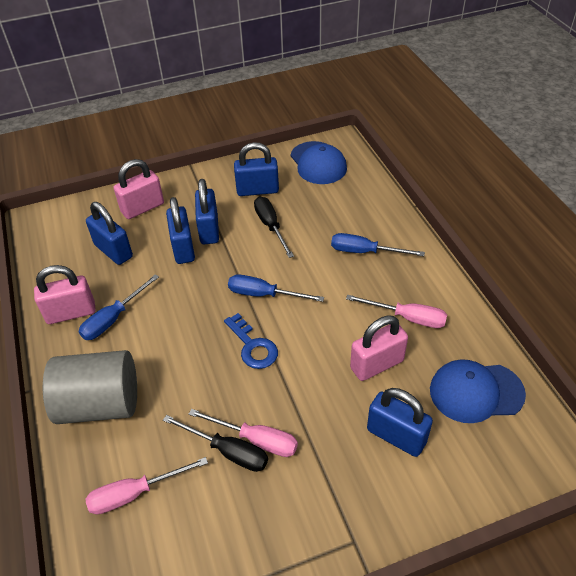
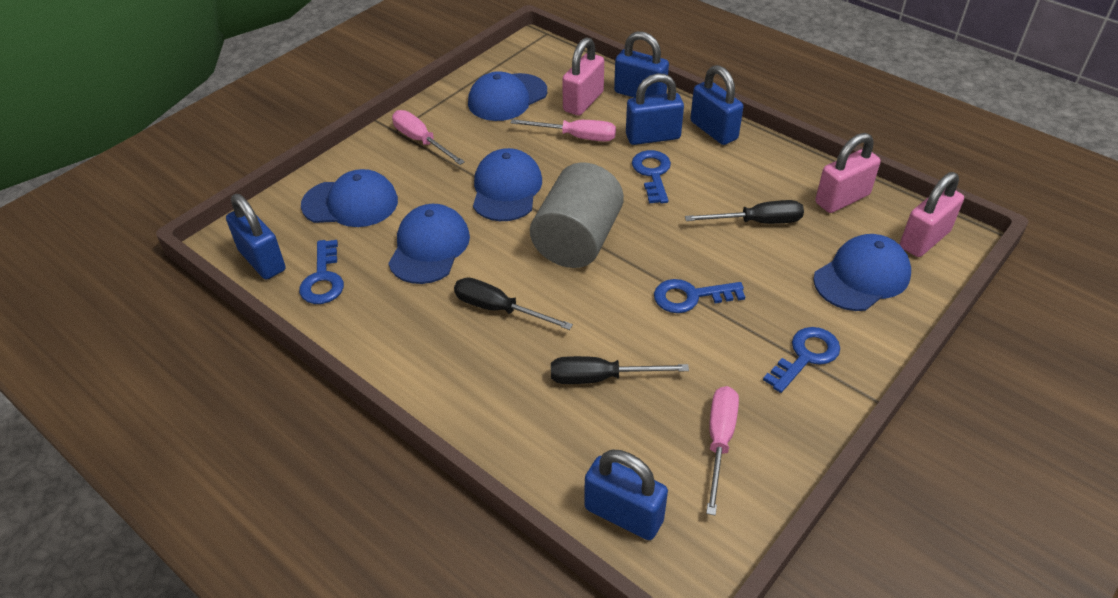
black screwdriver: 2 -> 3
blue cap: 2 -> 5
blue key: 1 -> 4
blue screwdriver: 3 -> 0

